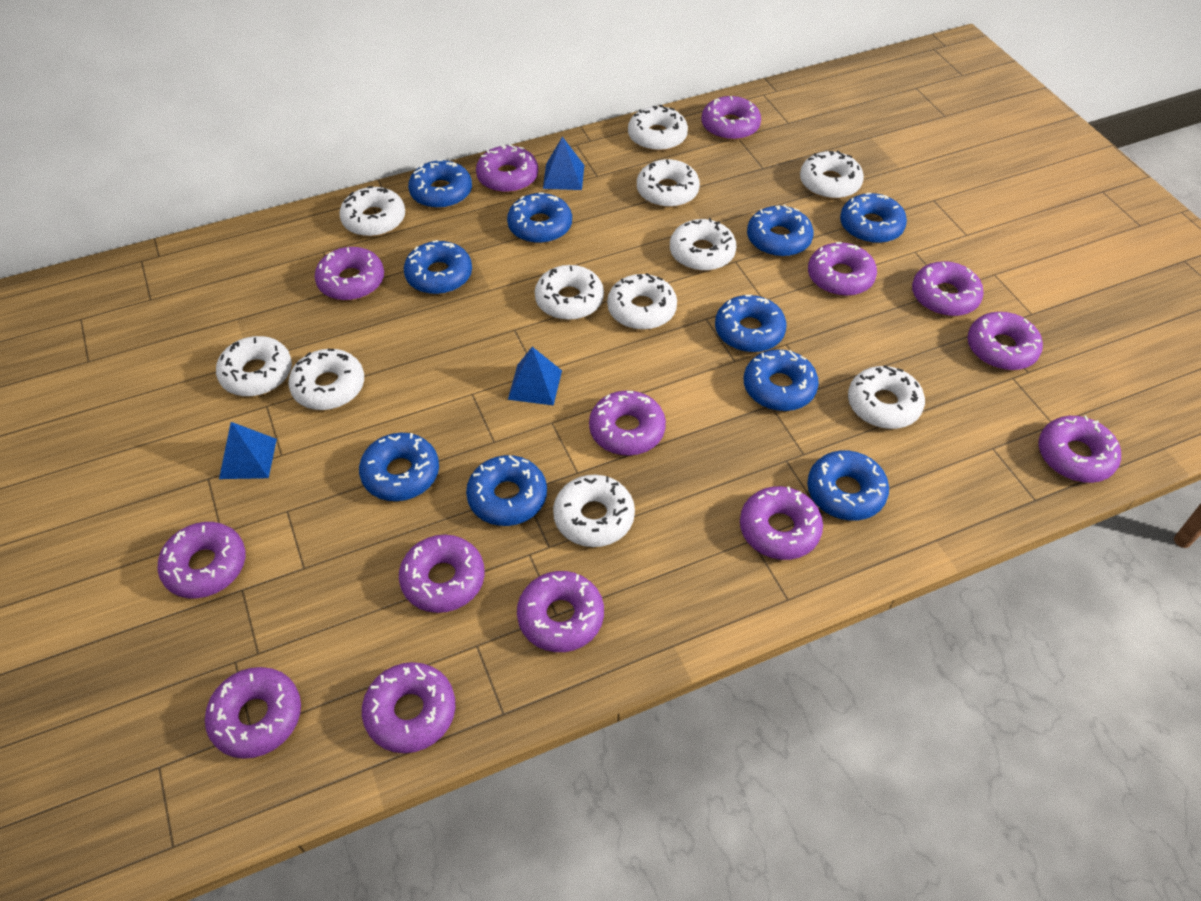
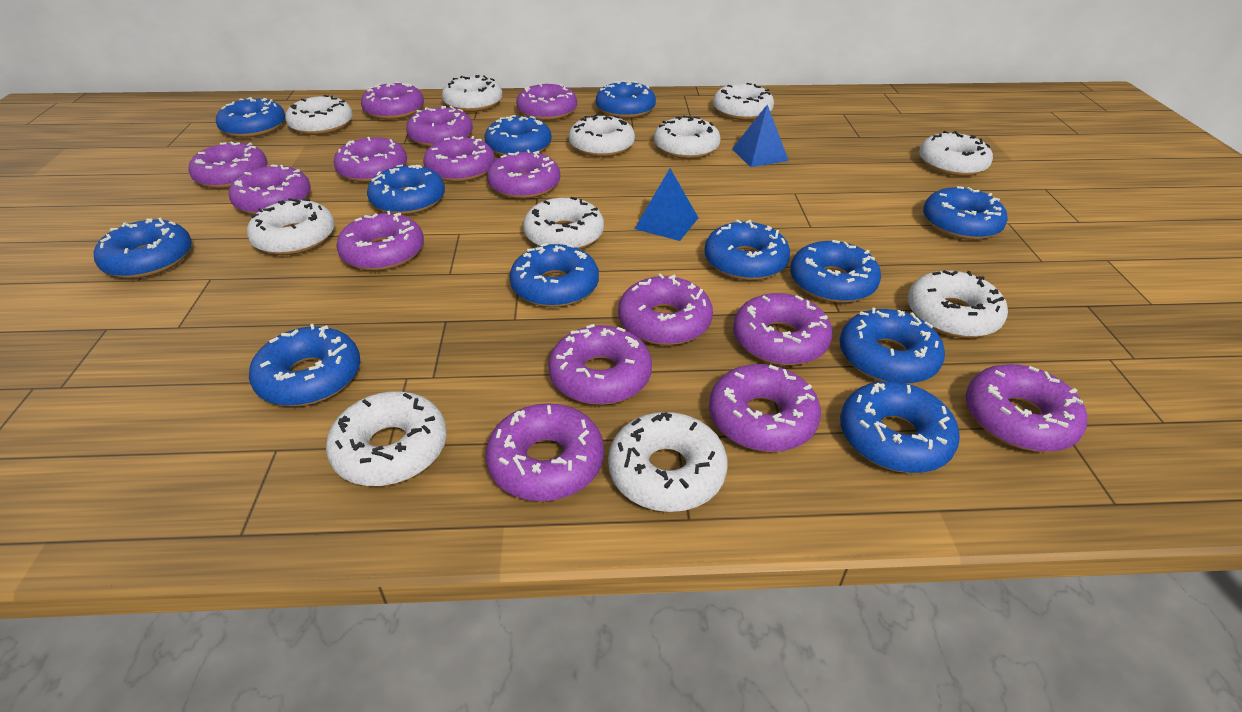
blue donut: 10 -> 12
blue pyramid: 3 -> 2
purple donut: 14 -> 15

